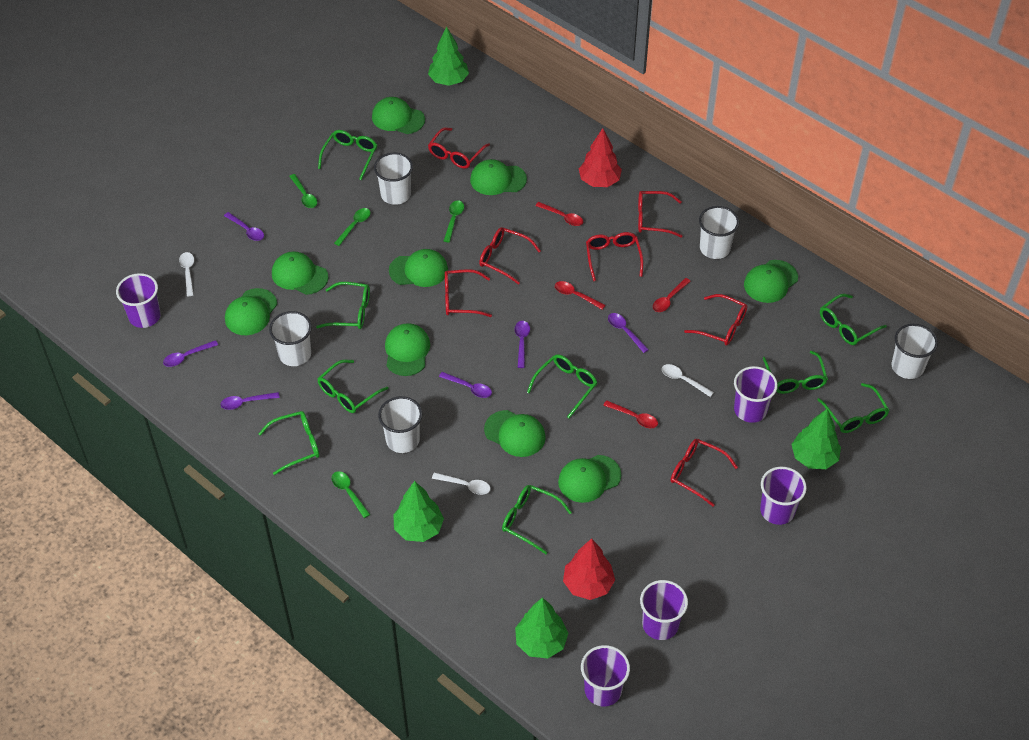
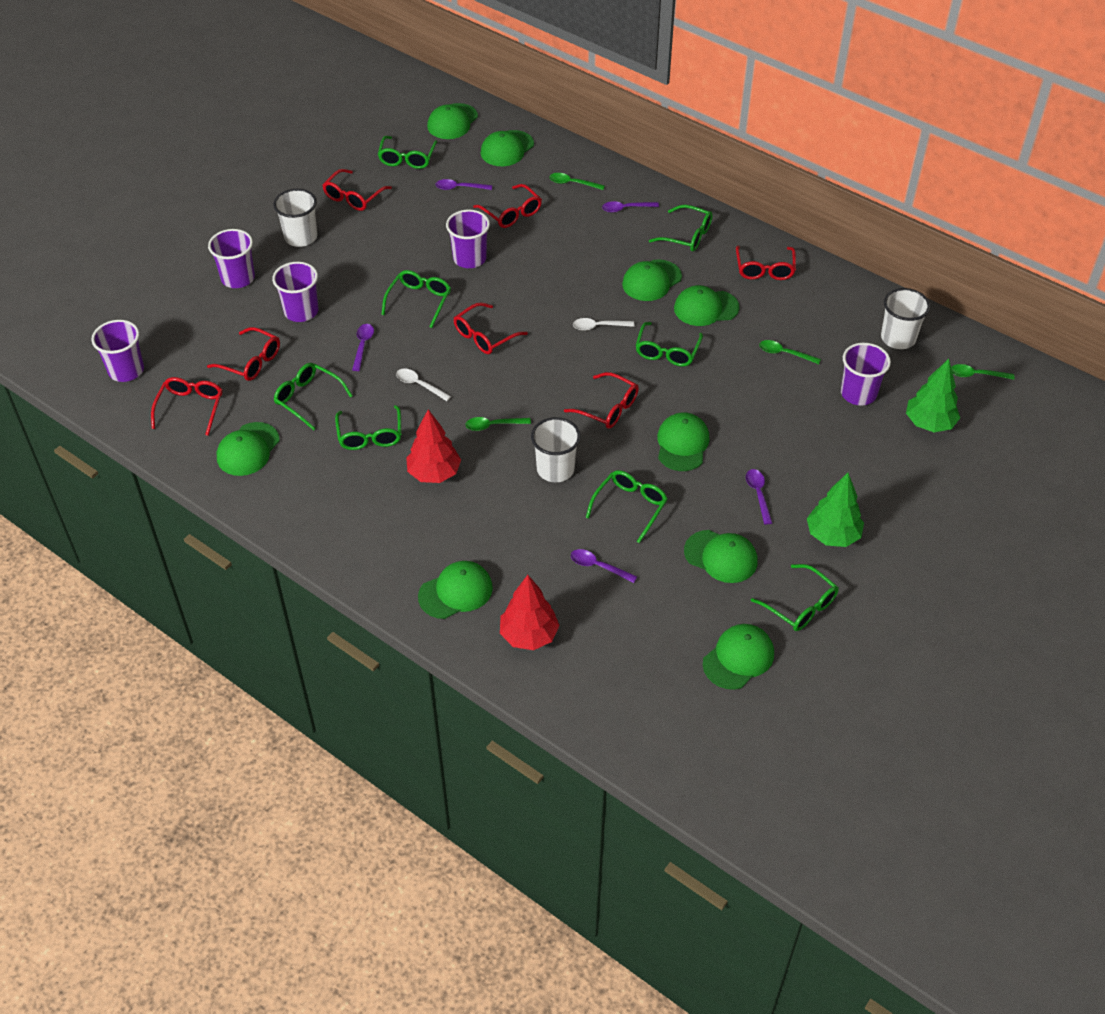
green glasses: 9 -> 8
green tree: 4 -> 2
purple spoon: 6 -> 5
red spoon: 4 -> 0
white cup: 5 -> 3
white spoon: 3 -> 2

